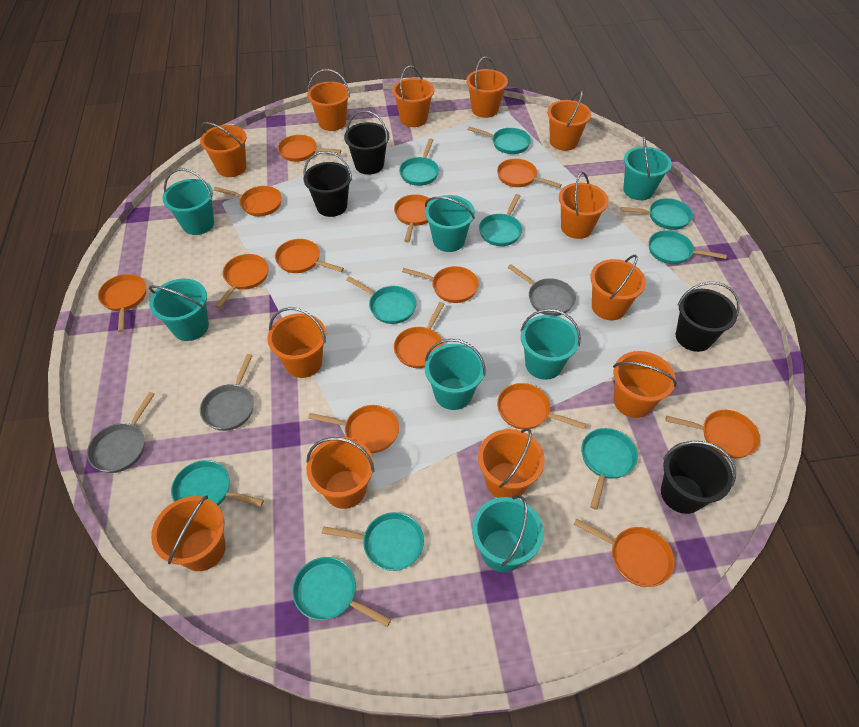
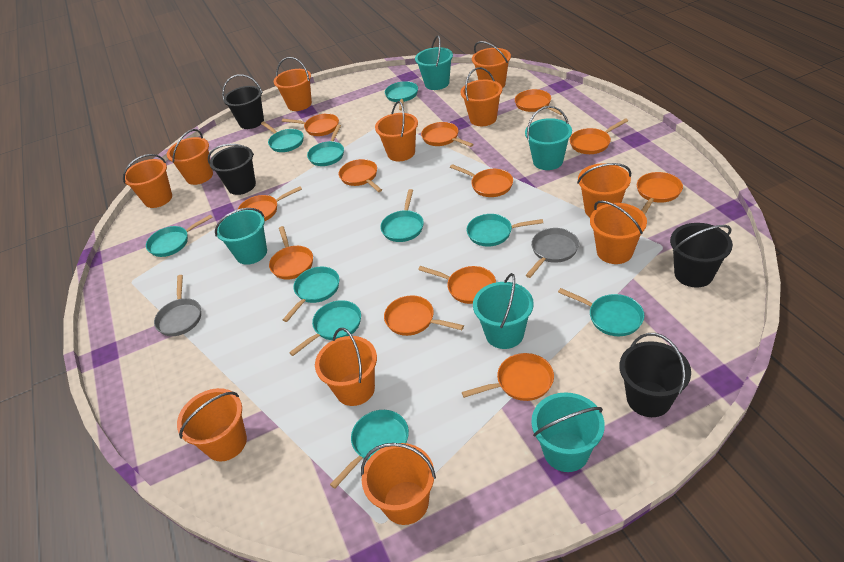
grey pan: 3 -> 2
orange bucket: 12 -> 11
orange pan: 13 -> 12
turquoise bucket: 7 -> 5

